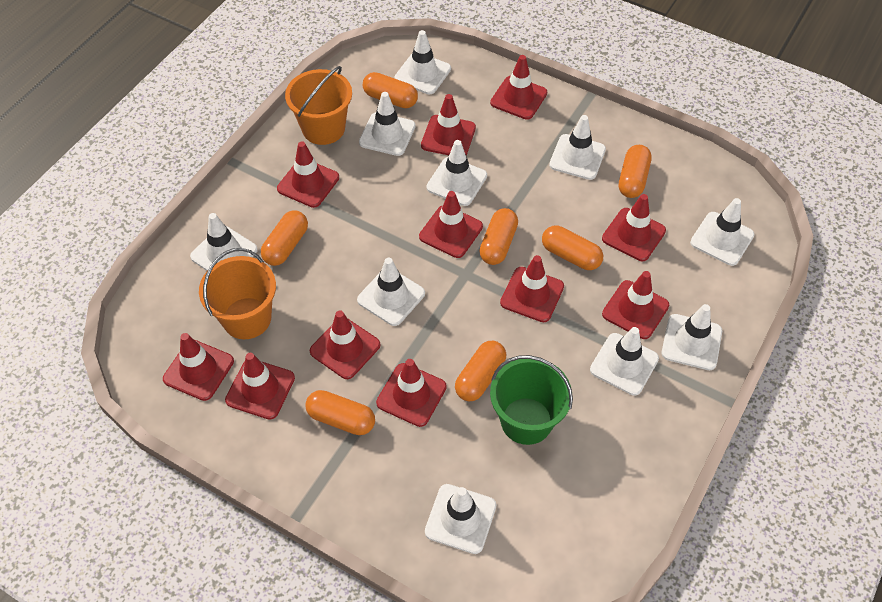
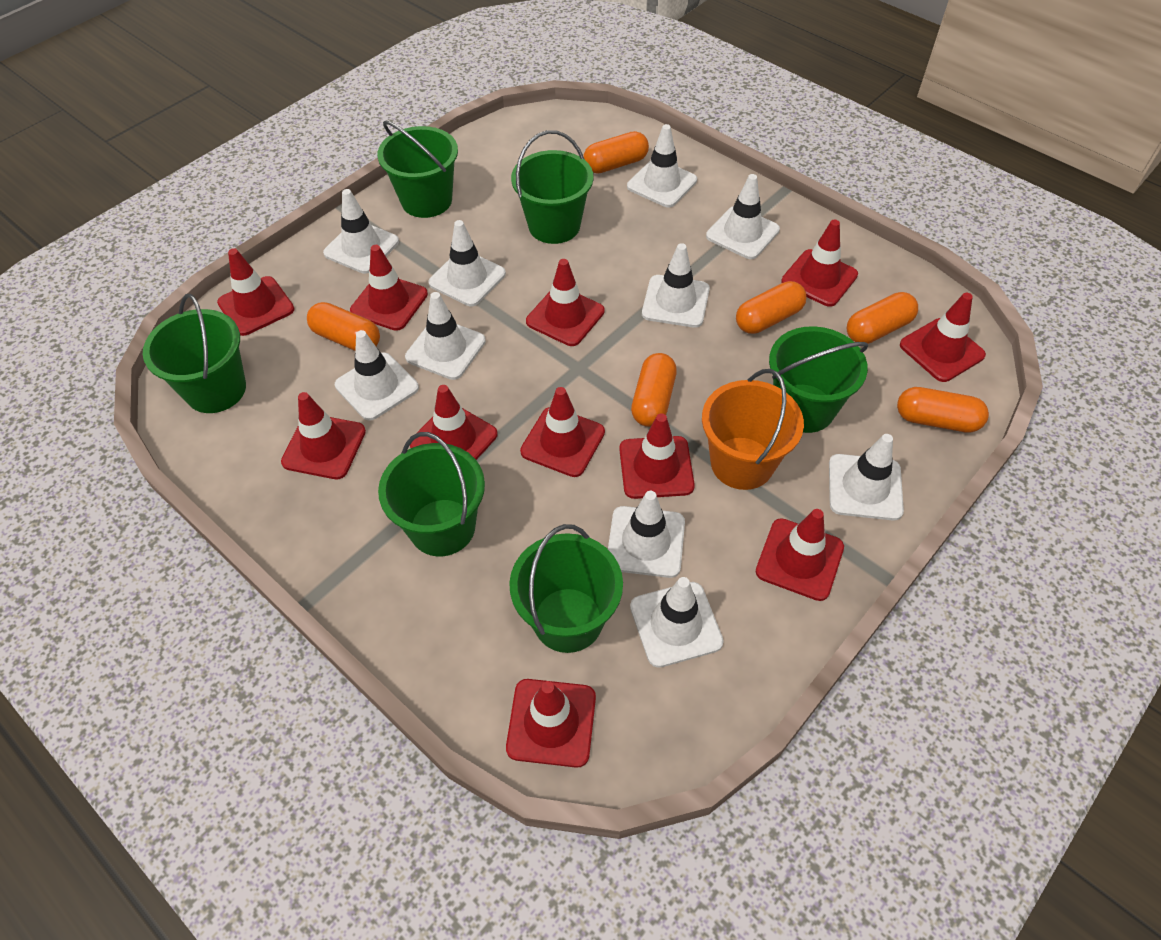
green bucket: 1 -> 6
orange bucket: 2 -> 1
orange capsule: 7 -> 6

